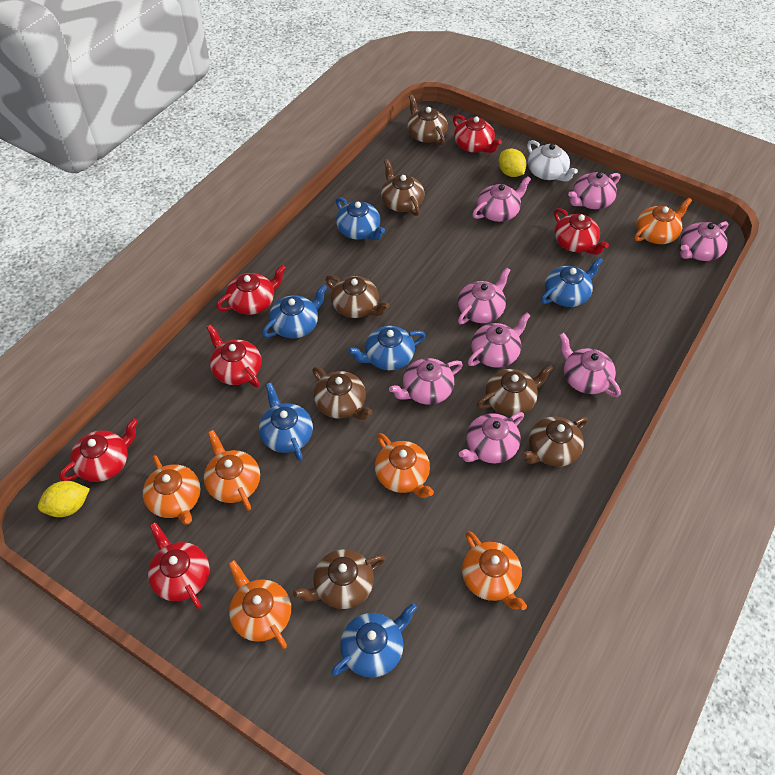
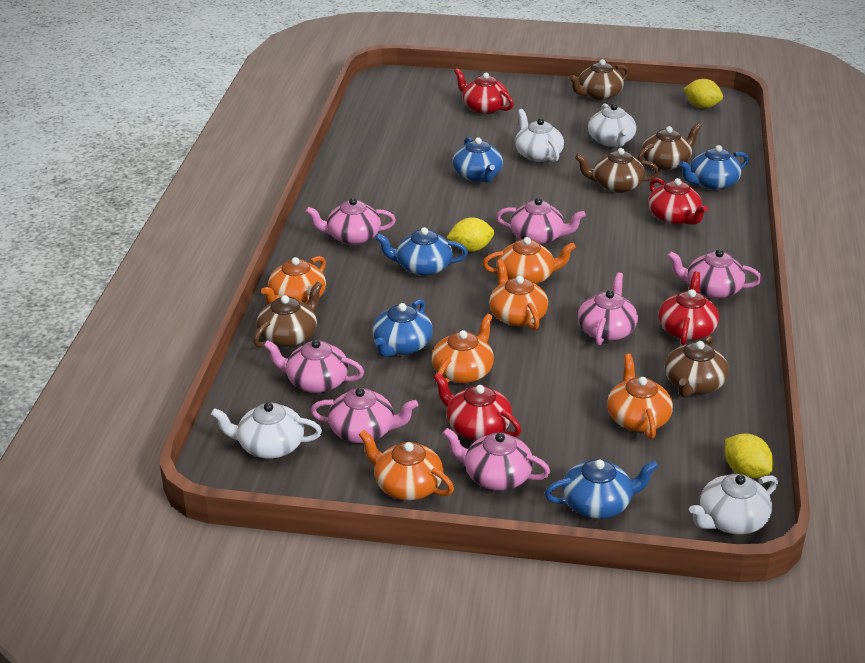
blue teapot: 6 -> 5
brown teapot: 7 -> 5
pink teapot: 8 -> 7
red teapot: 6 -> 4
white teapot: 1 -> 4
yellow lemon: 2 -> 3

